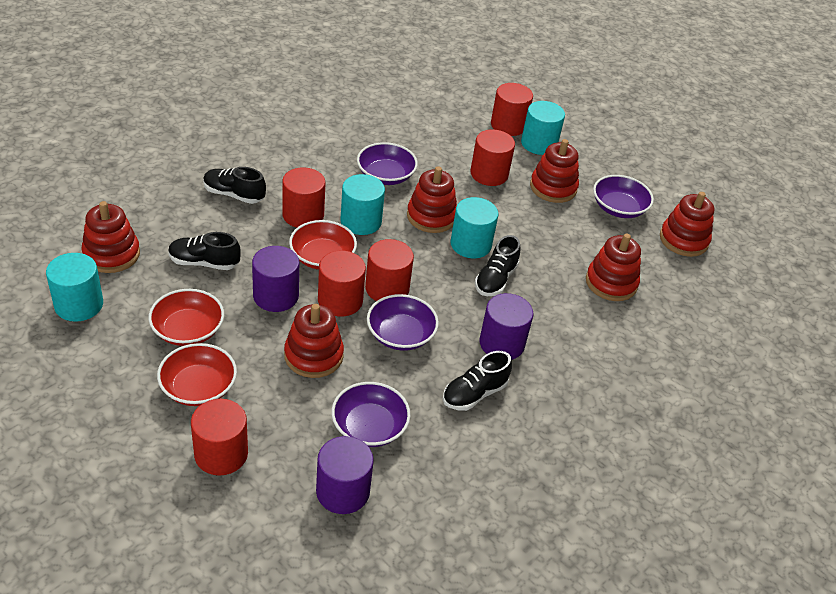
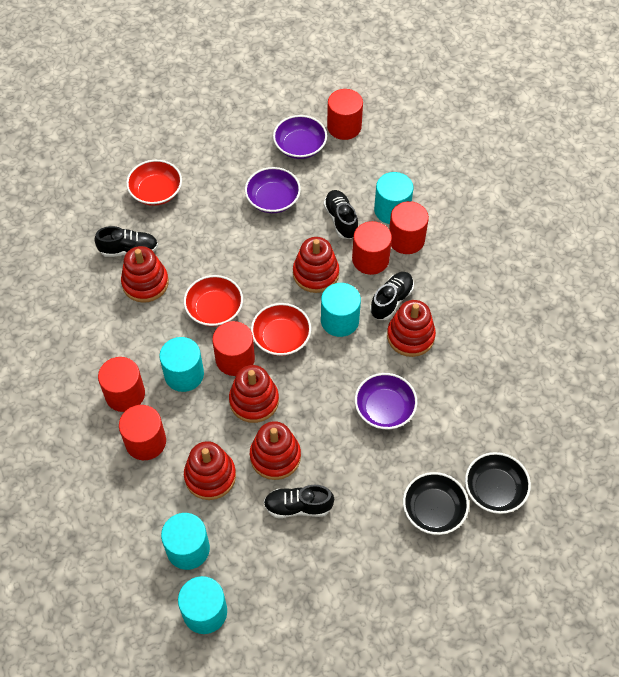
black bowl: 0 -> 2
purple bowl: 4 -> 3
purple cylinder: 3 -> 0
turquoise cylinder: 4 -> 5

